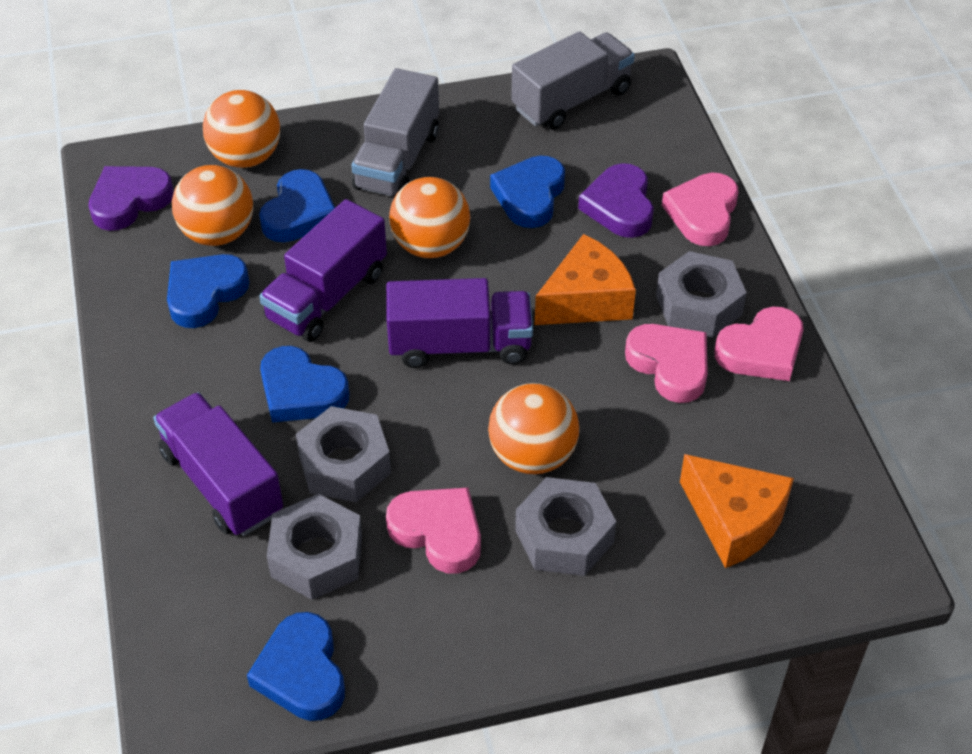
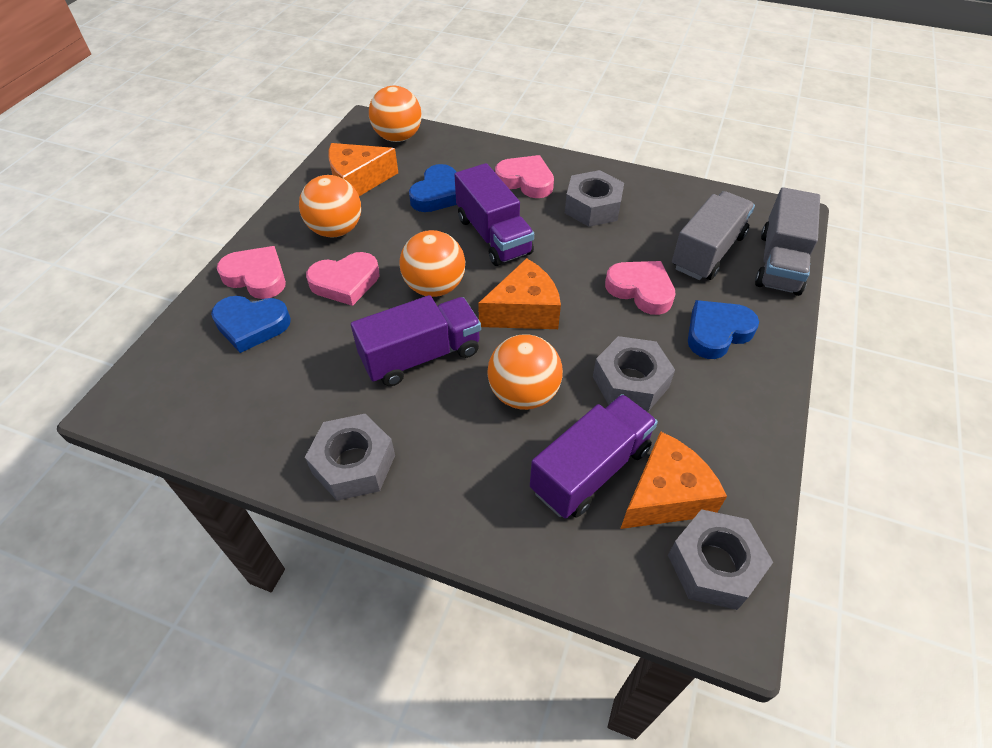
blue heart: 5 -> 3
orange cheese: 2 -> 3
purple heart: 2 -> 0

